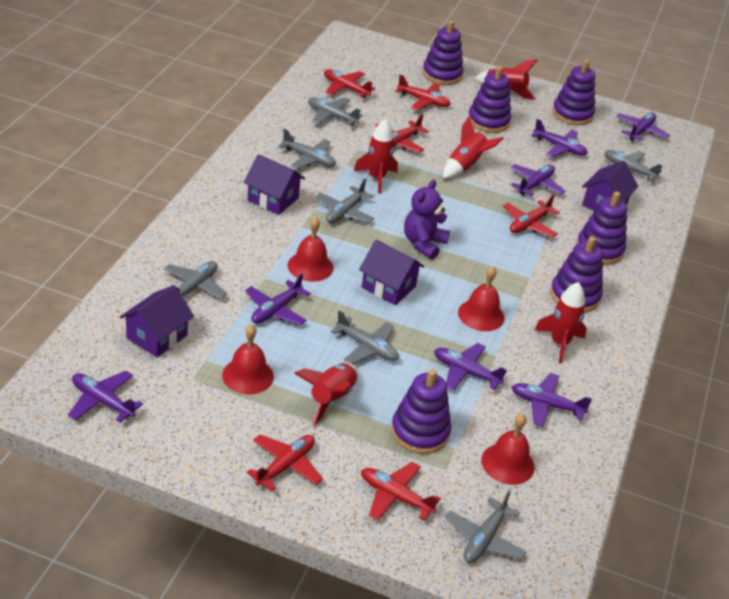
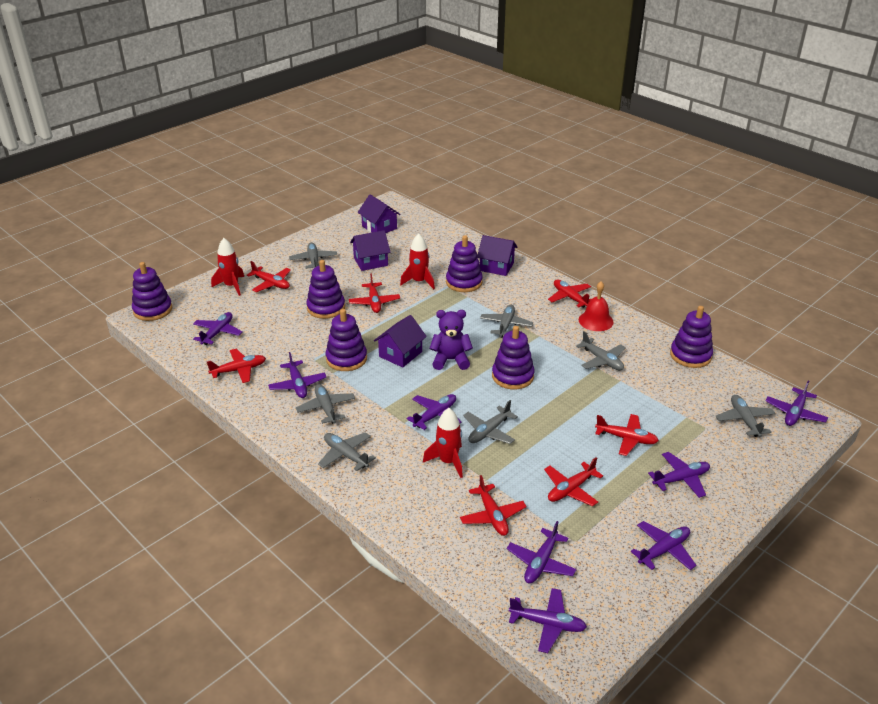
purple plane: 7 -> 8
red bell: 4 -> 1
red plane: 6 -> 7
red rocket: 5 -> 3

